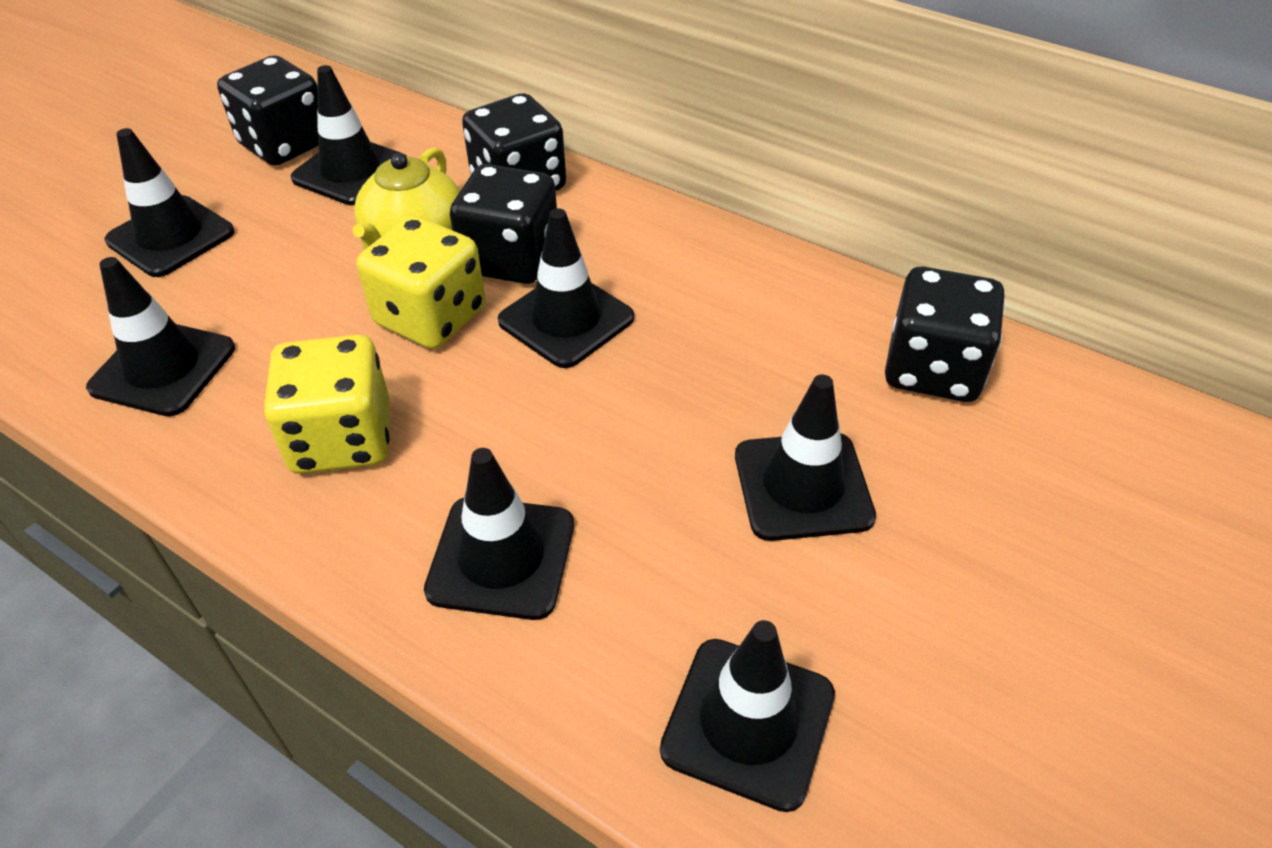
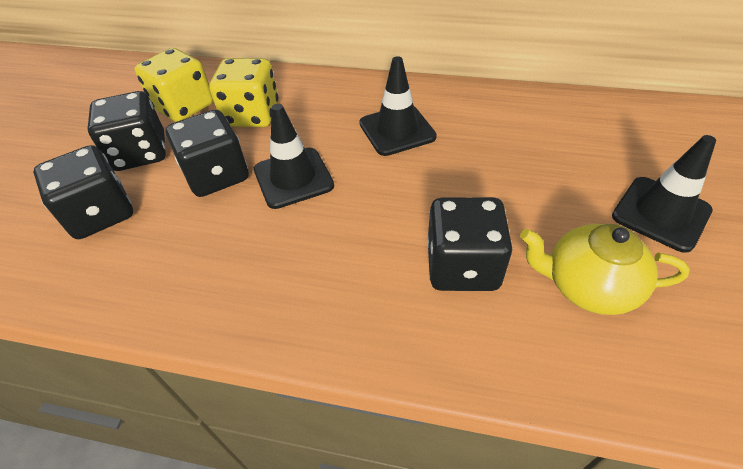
black traffic cone: 7 -> 3

